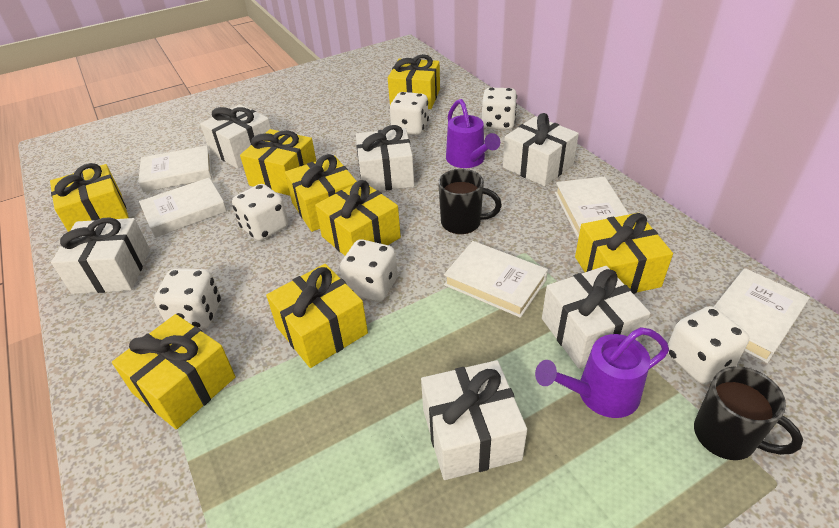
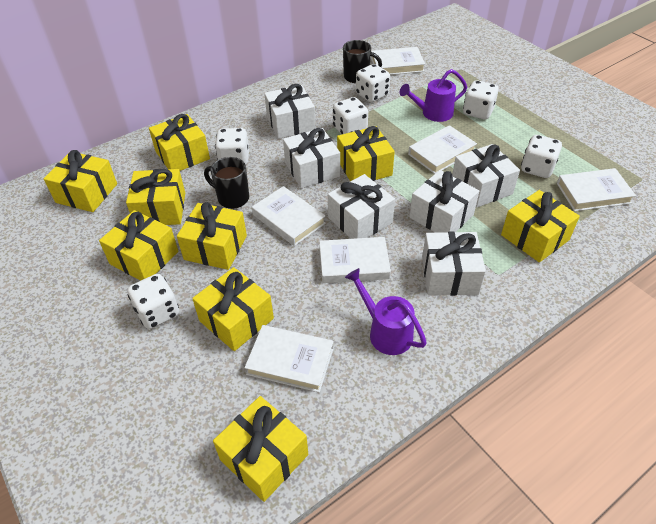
white book: 5 -> 6
yellow gift: 8 -> 9

